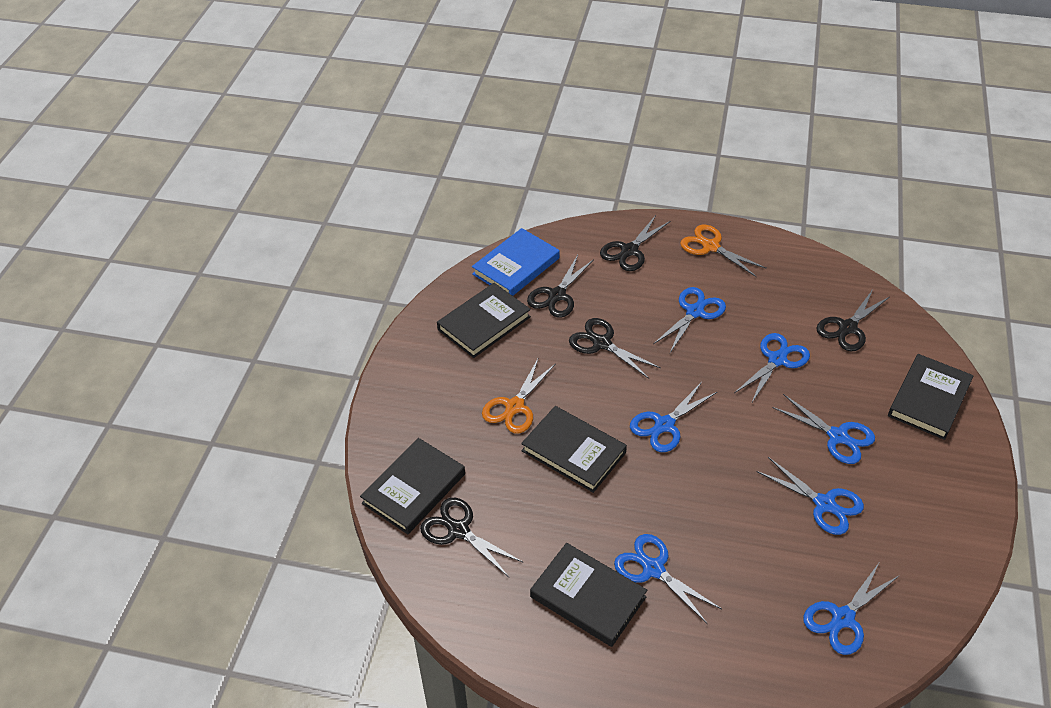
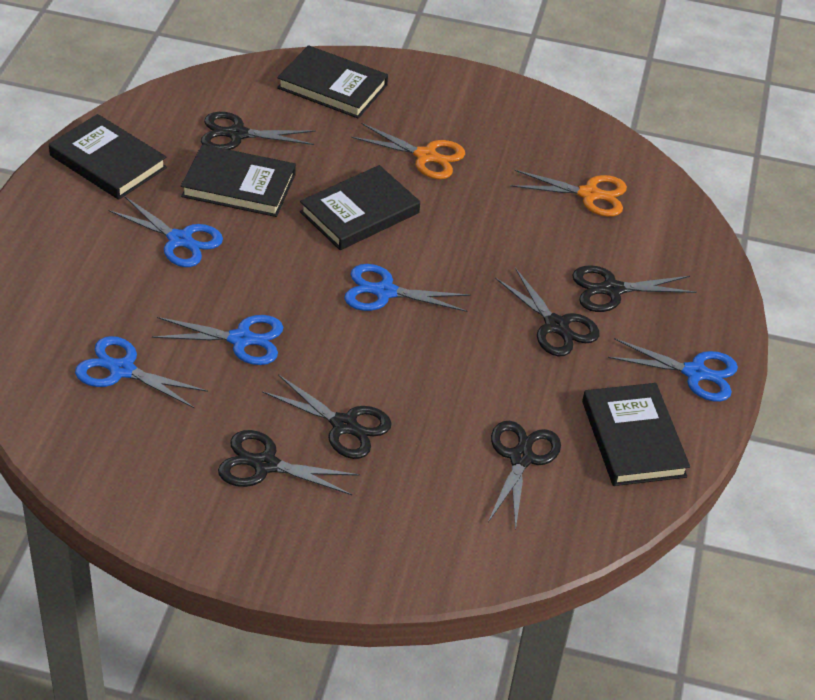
black scissors: 5 -> 6
blue book: 1 -> 0
blue scissors: 7 -> 5

